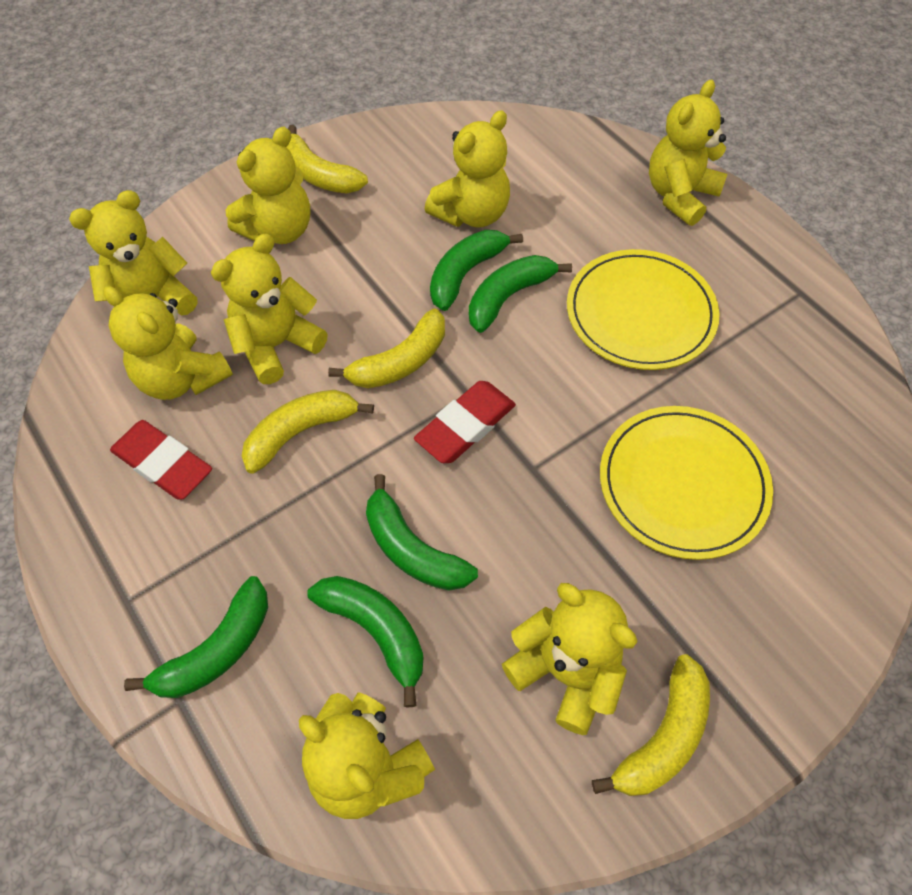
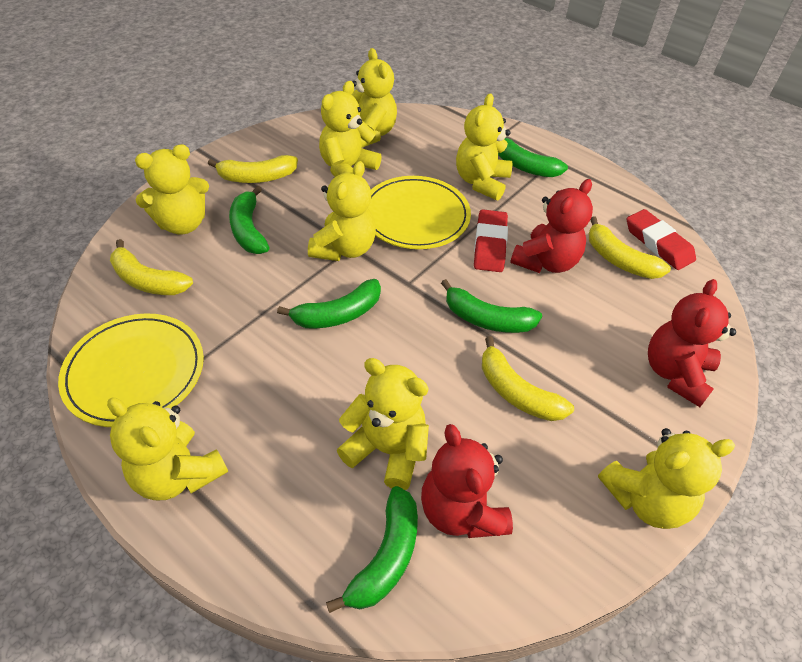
red teddy bear: 0 -> 3

